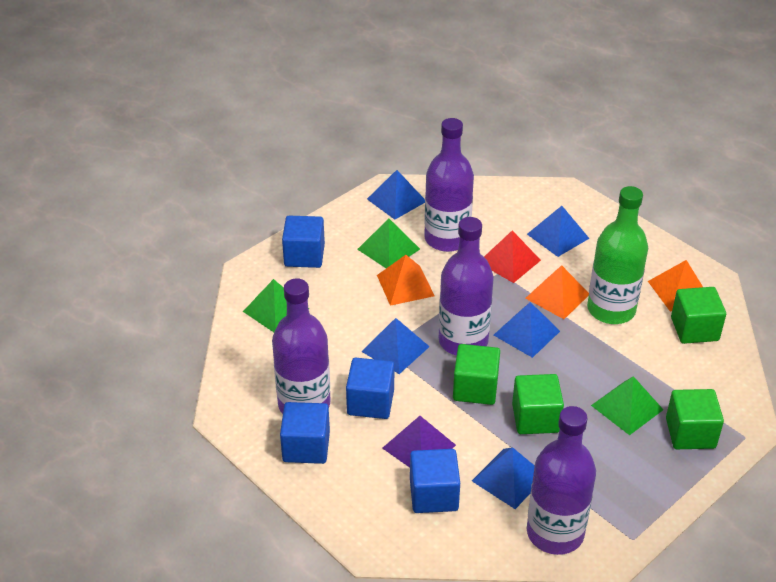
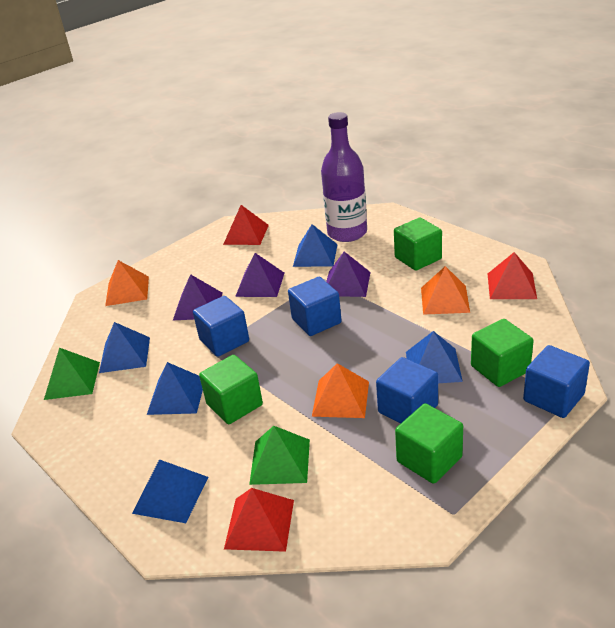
green bottle: 1 -> 0
green pyramid: 3 -> 2
purple bottle: 4 -> 1
purple pyramid: 1 -> 3
red pyramid: 1 -> 3

